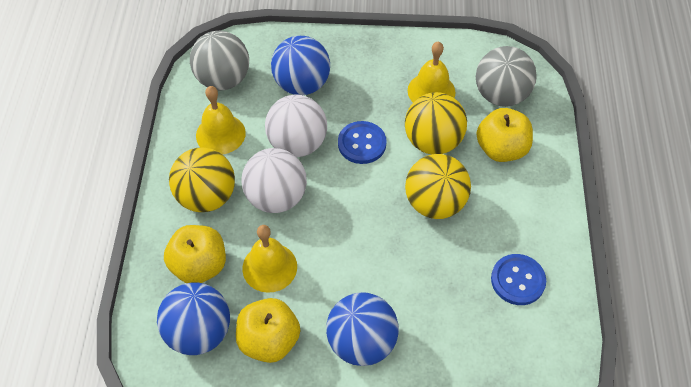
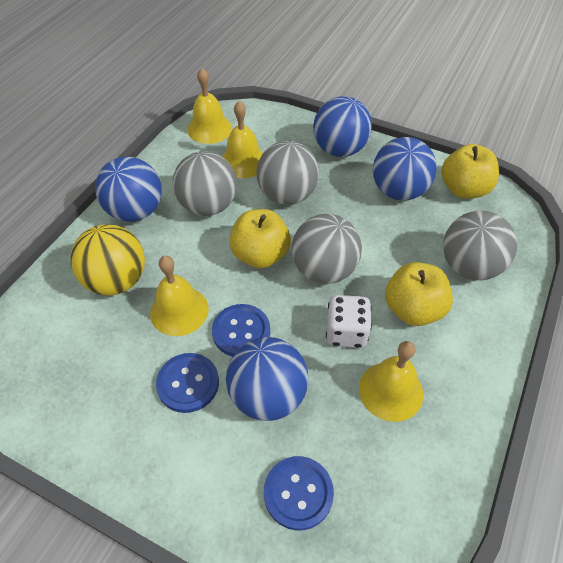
blue ball: 3 -> 4
blue button: 2 -> 3
grey ball: 2 -> 4
white ball: 2 -> 0
white dice: 0 -> 1
yellow ball: 3 -> 1
yellow bell: 3 -> 4

